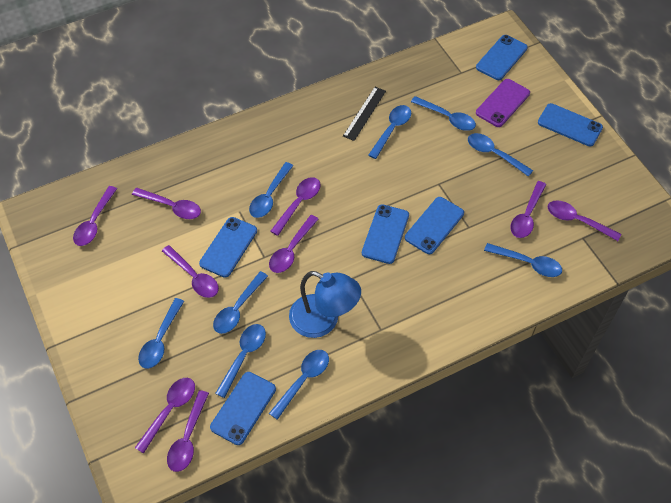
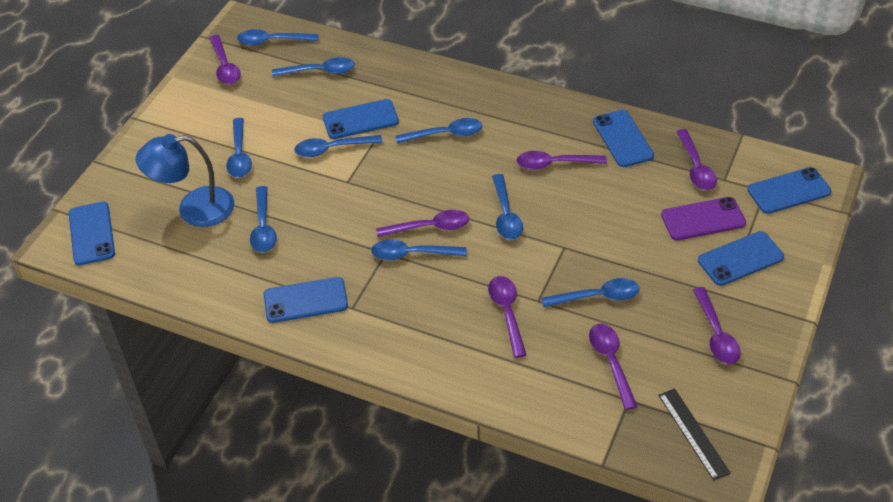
purple spoon: 9 -> 7

